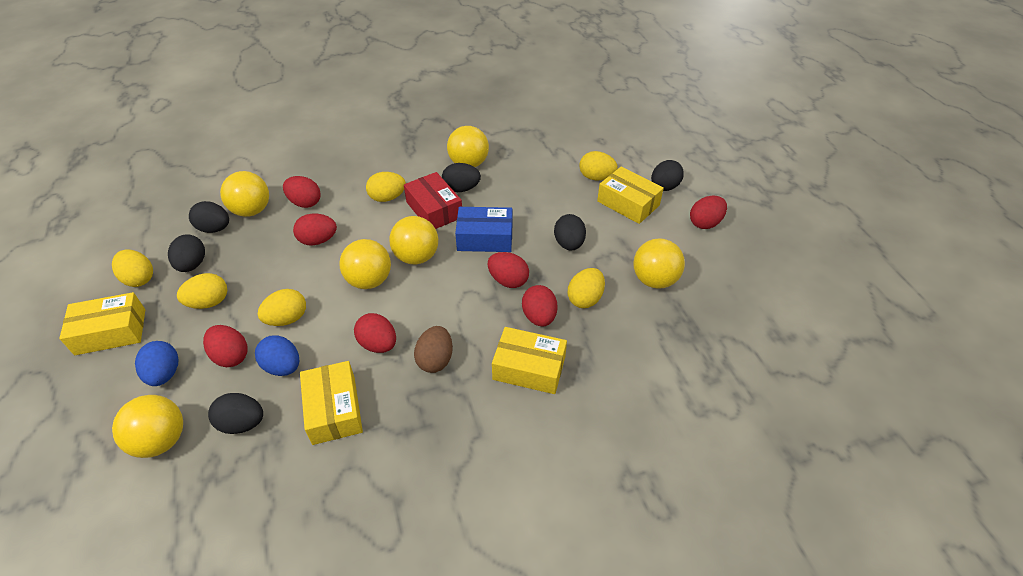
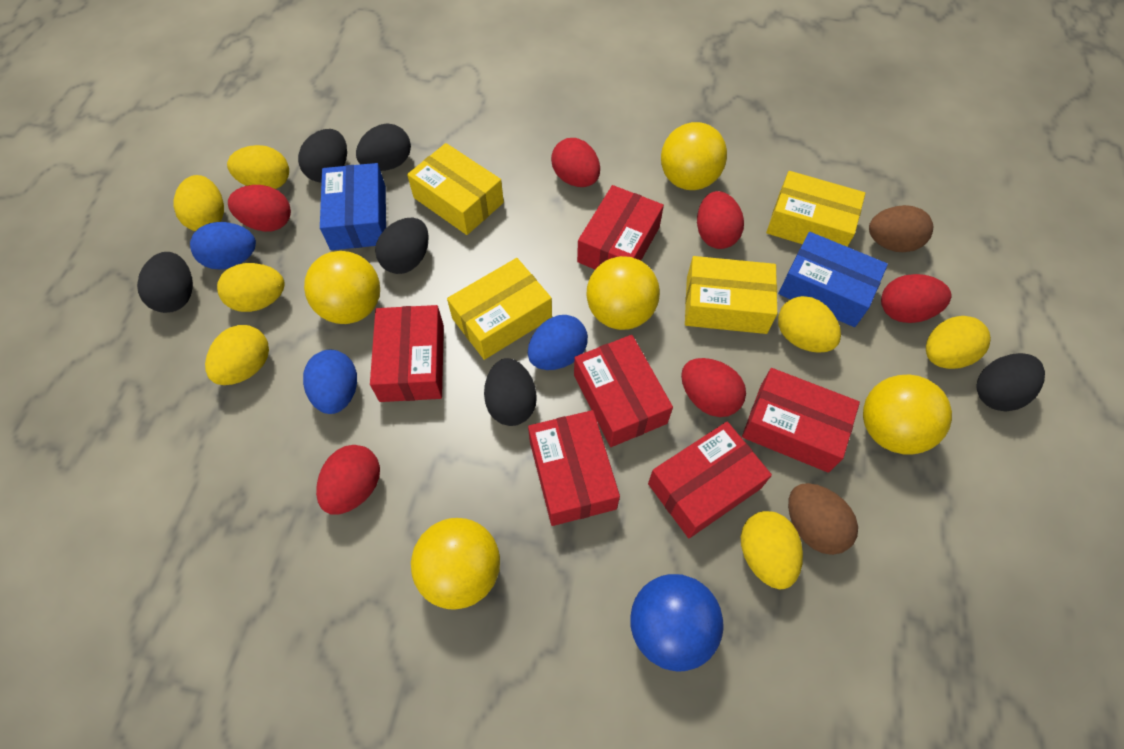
blue ball: 0 -> 1
blue box: 1 -> 2
blue egg: 2 -> 3
brown egg: 1 -> 2
red box: 1 -> 6
red egg: 7 -> 6
yellow ball: 6 -> 5
yellow egg: 6 -> 7

